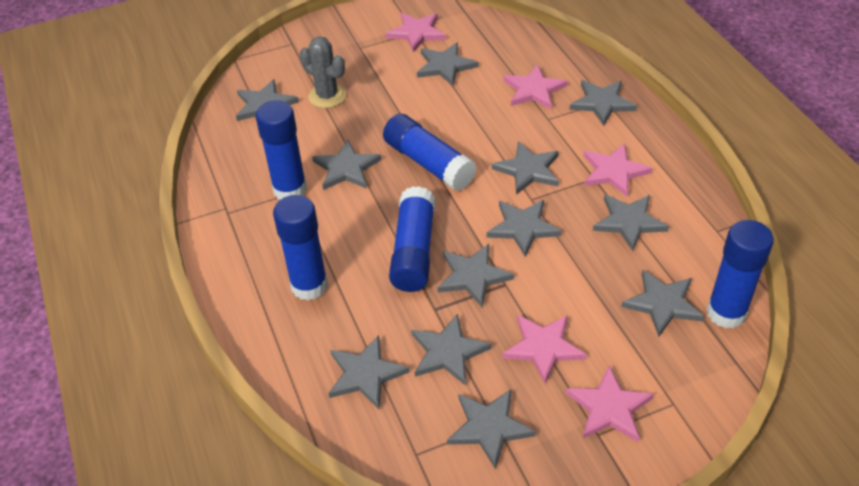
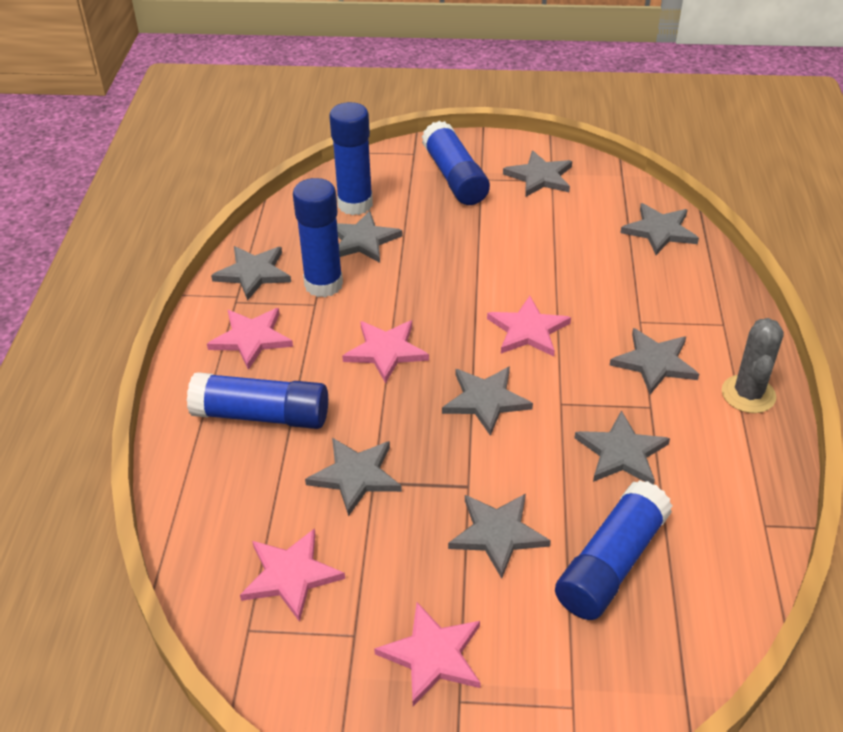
grey star: 12 -> 9

